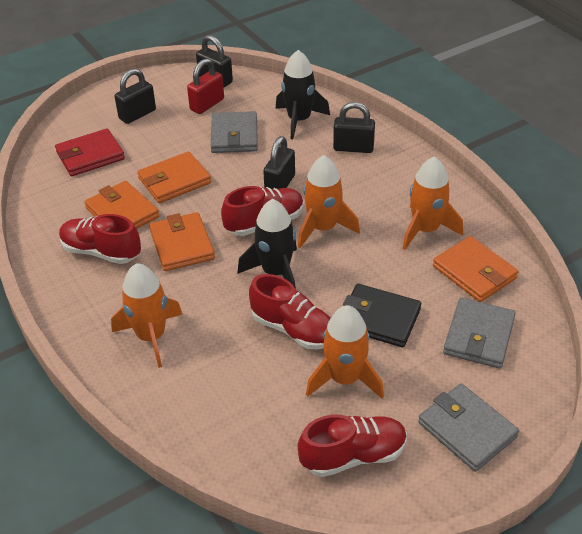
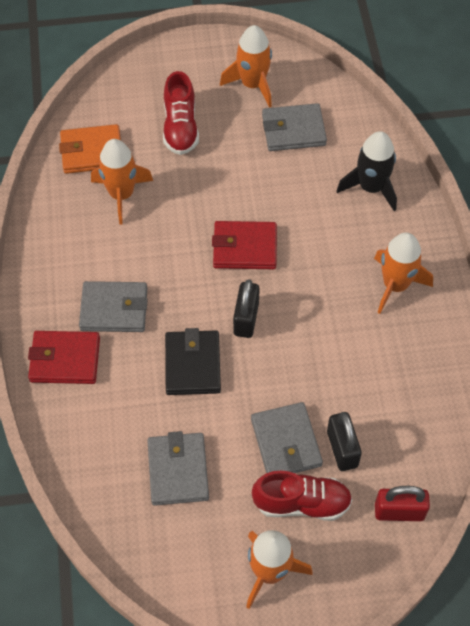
black padlock: 4 -> 2
black rocket: 2 -> 1
grey wallet: 3 -> 4
orange wallet: 4 -> 1
red shoe: 4 -> 2
red wallet: 1 -> 2

